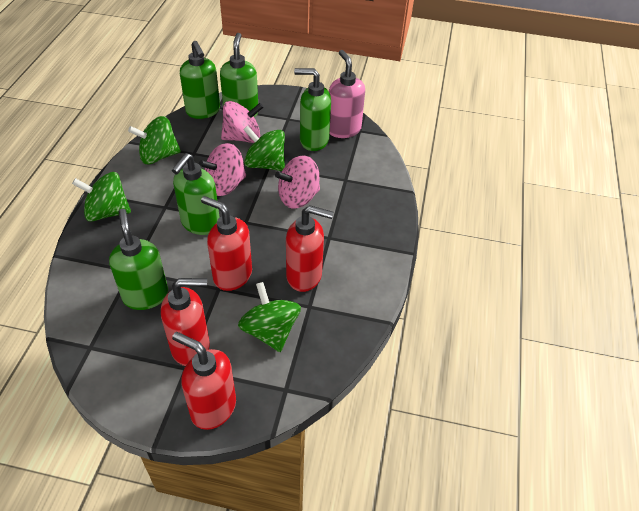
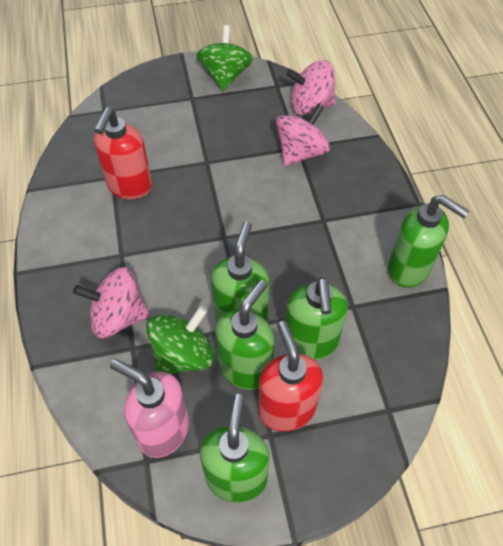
green spinning top: 4 -> 2
red soap dispenser: 4 -> 2

